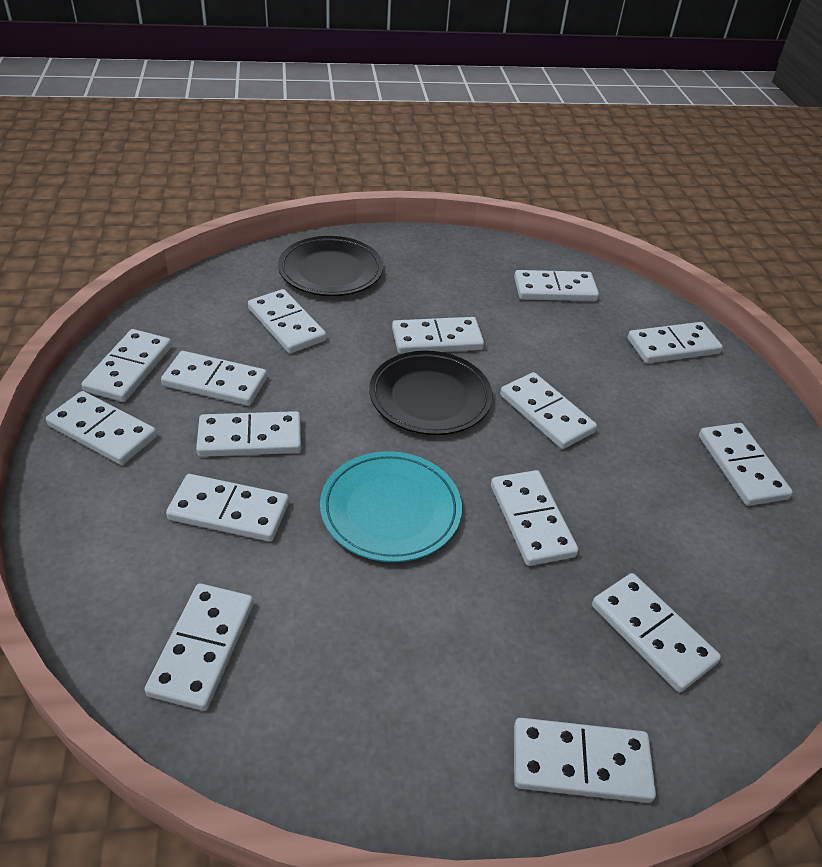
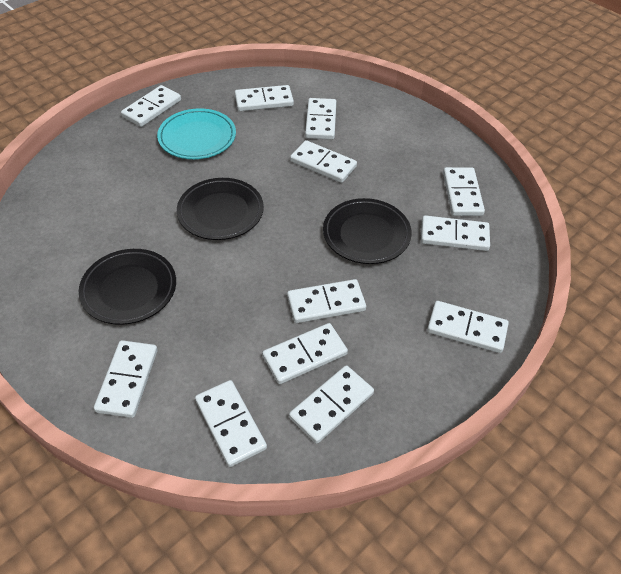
black plate: 2 -> 3
white domino: 15 -> 12

